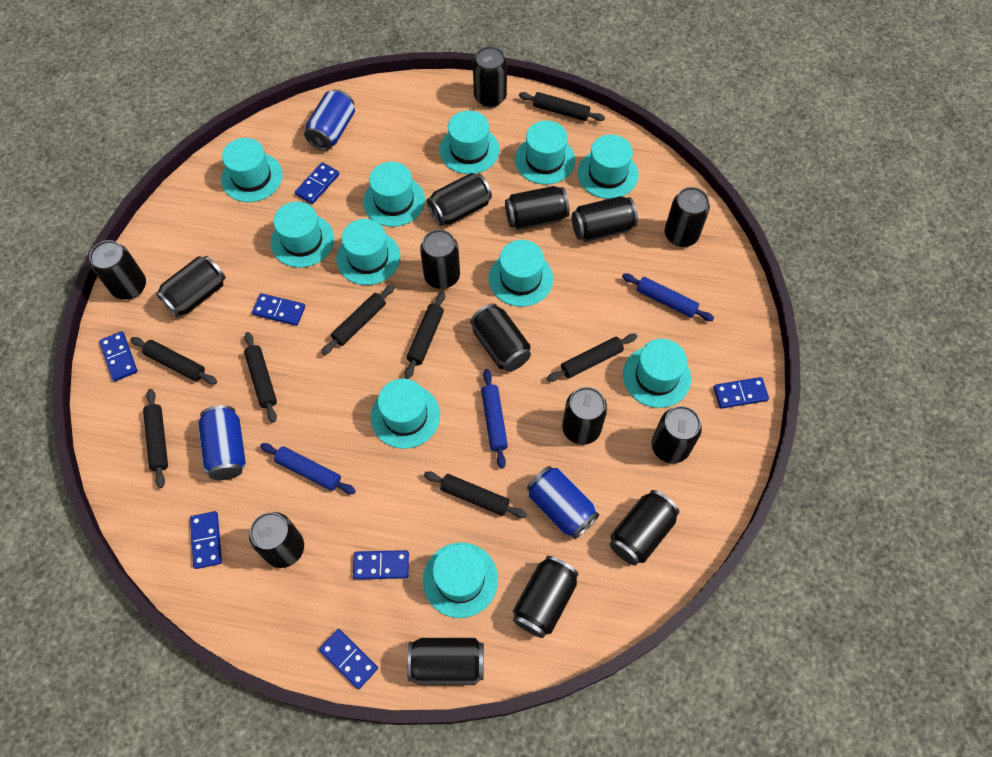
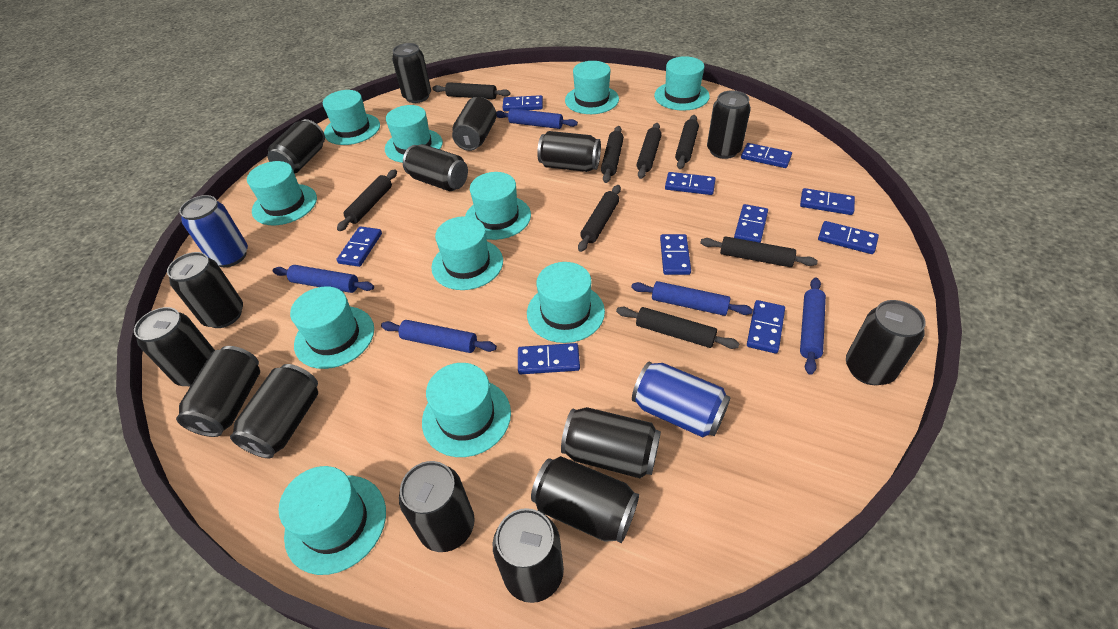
blue can: 3 -> 2
blue domino: 7 -> 10
blue rolling pin: 3 -> 5

